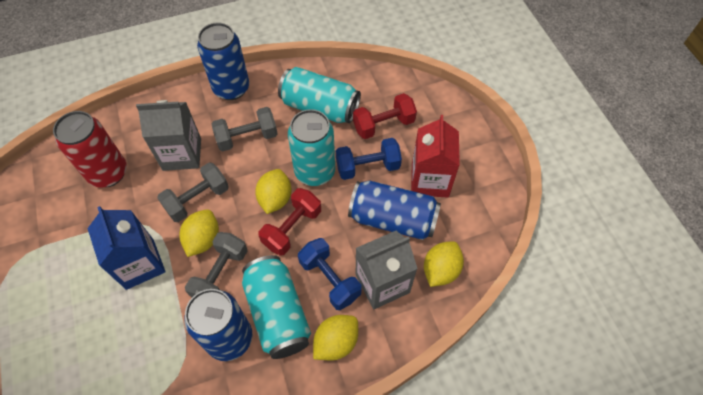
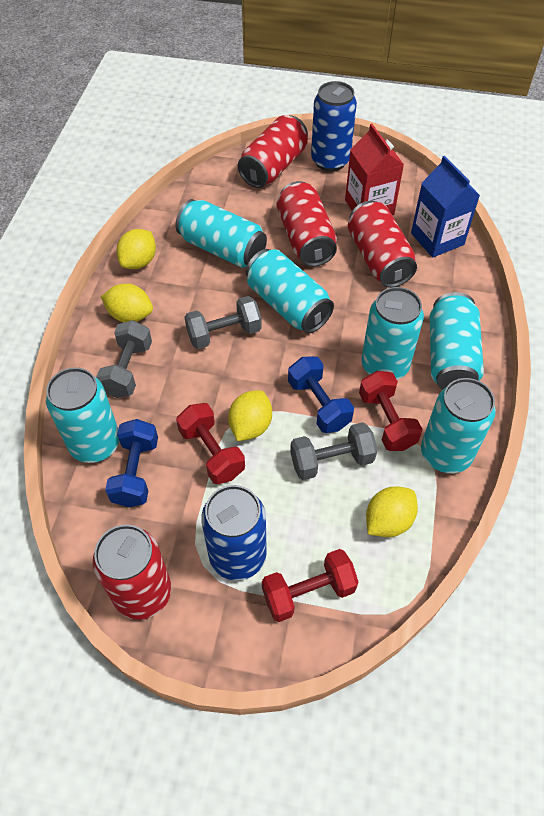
blue can: 3 -> 2
grey carton: 2 -> 0
red can: 1 -> 4
red dumbbell: 2 -> 3
turquoise can: 3 -> 6

